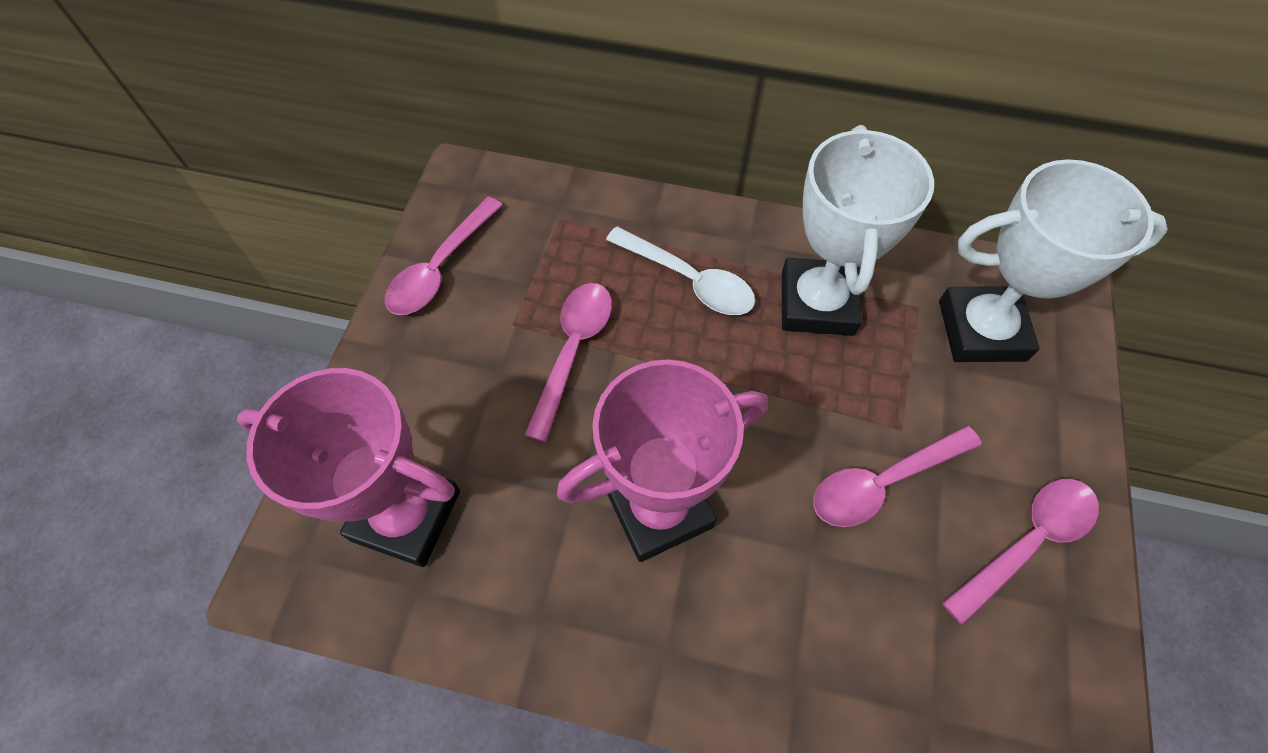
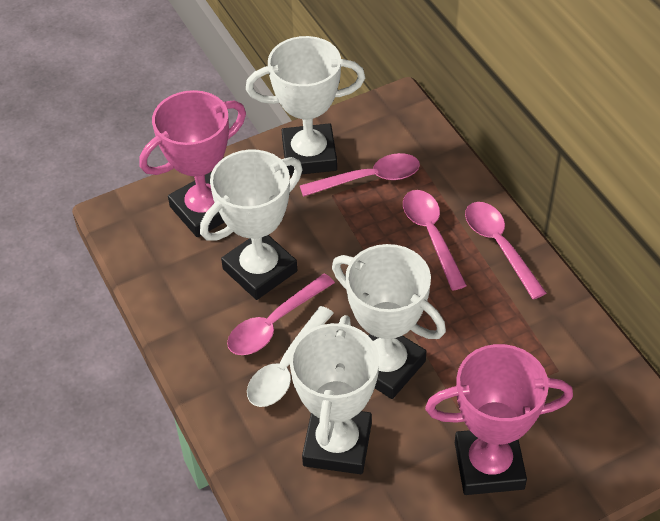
white trophy: 2 -> 4

